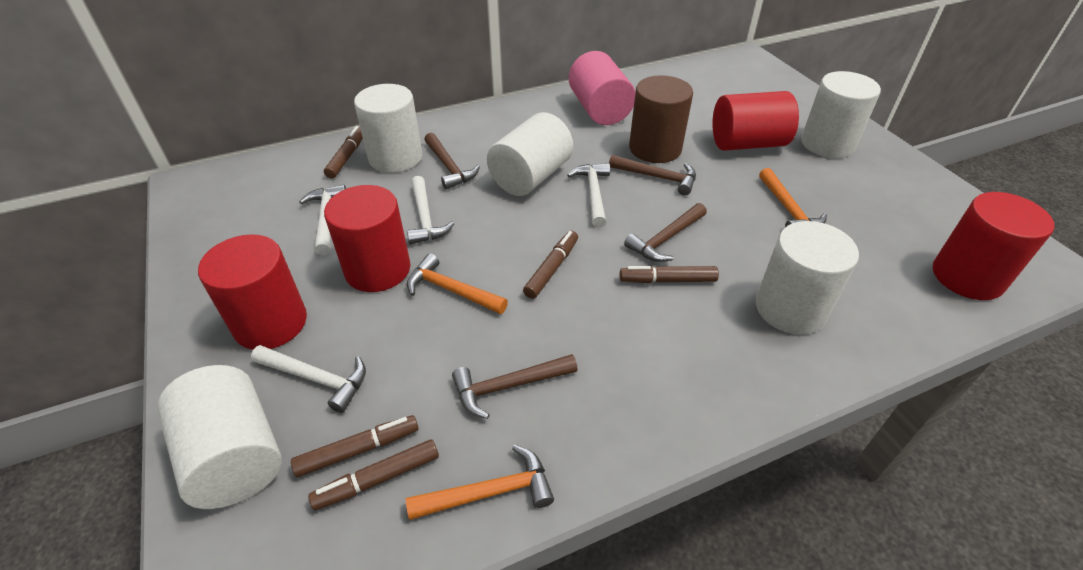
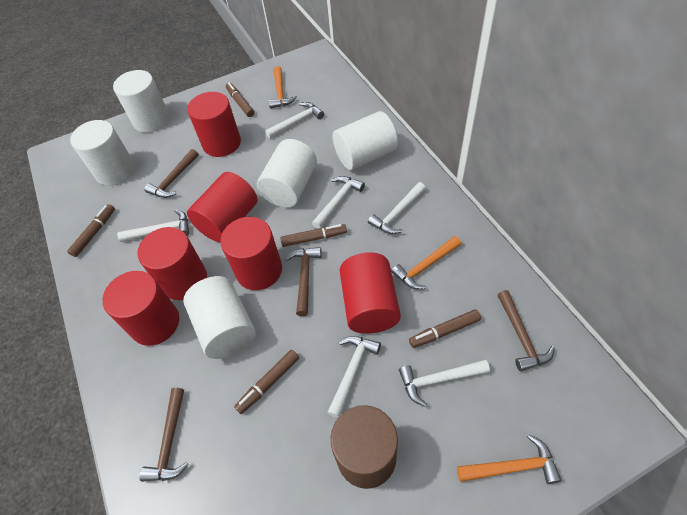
pink cylinder: 1 -> 0
red cylinder: 4 -> 6
white hammer: 4 -> 6

